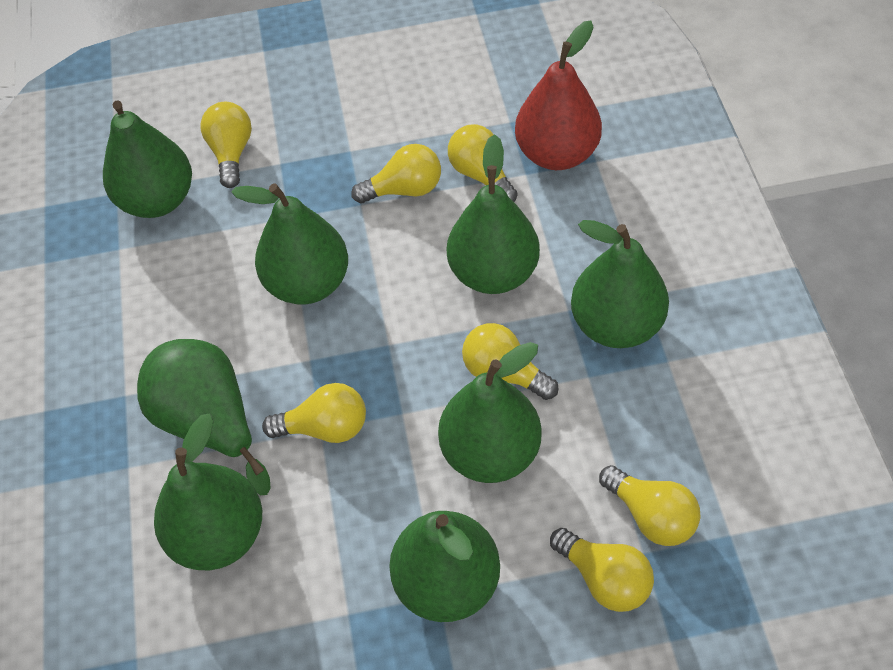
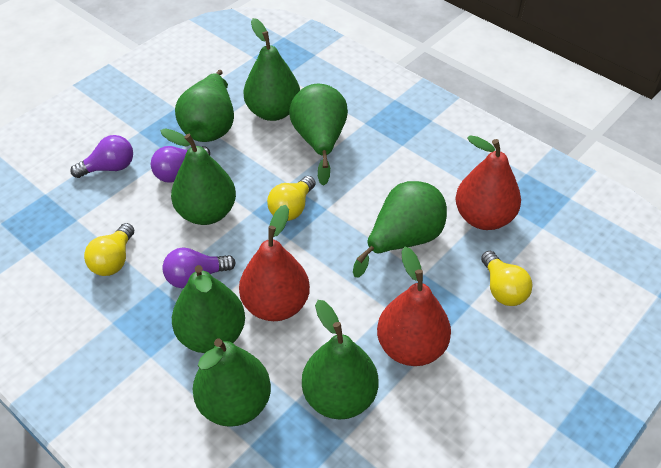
purple light bulb: 0 -> 3
red pear: 1 -> 3
yellow light bulb: 7 -> 3

